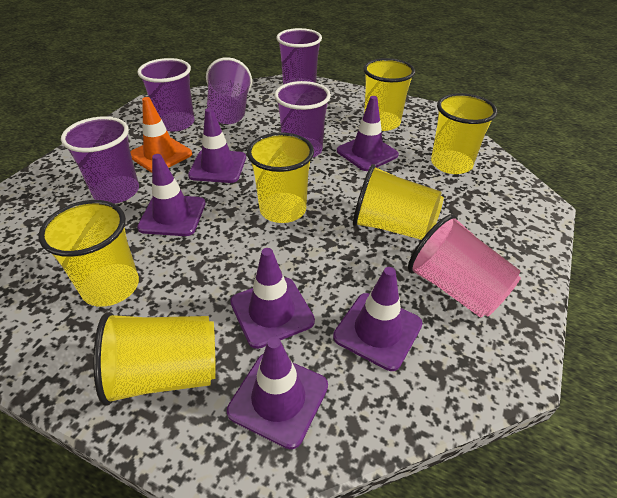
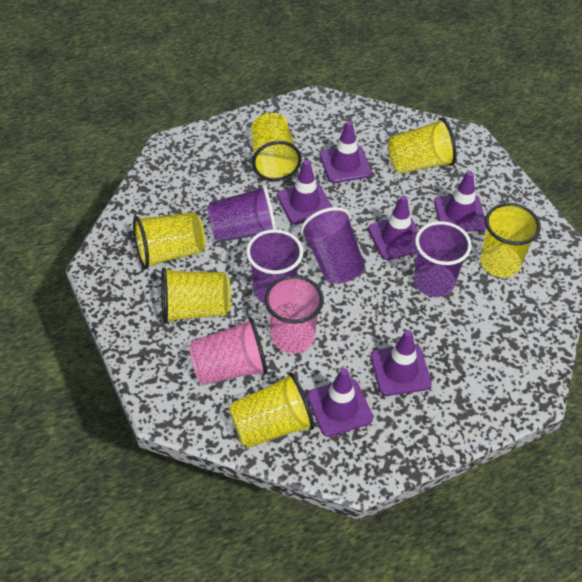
orange traffic cone: 1 -> 0
pink cup: 1 -> 2
purple cup: 5 -> 4

